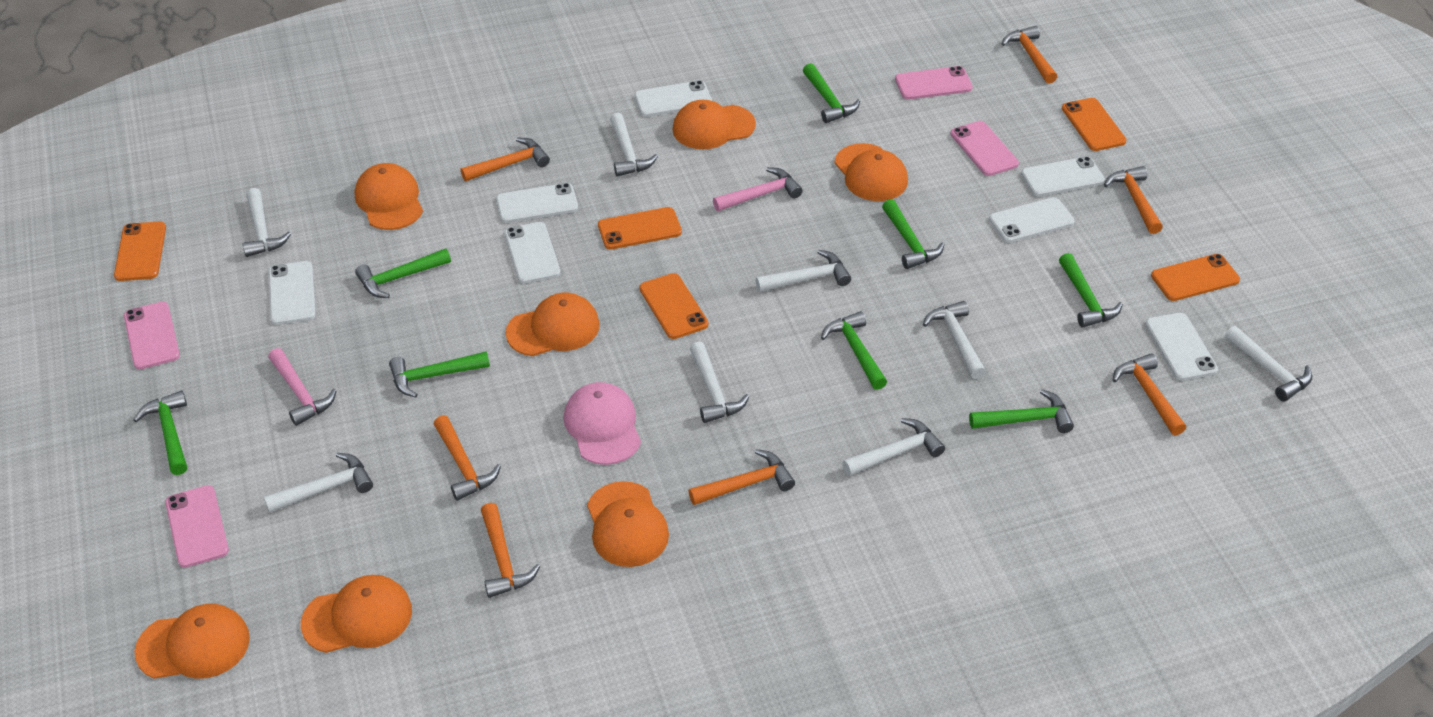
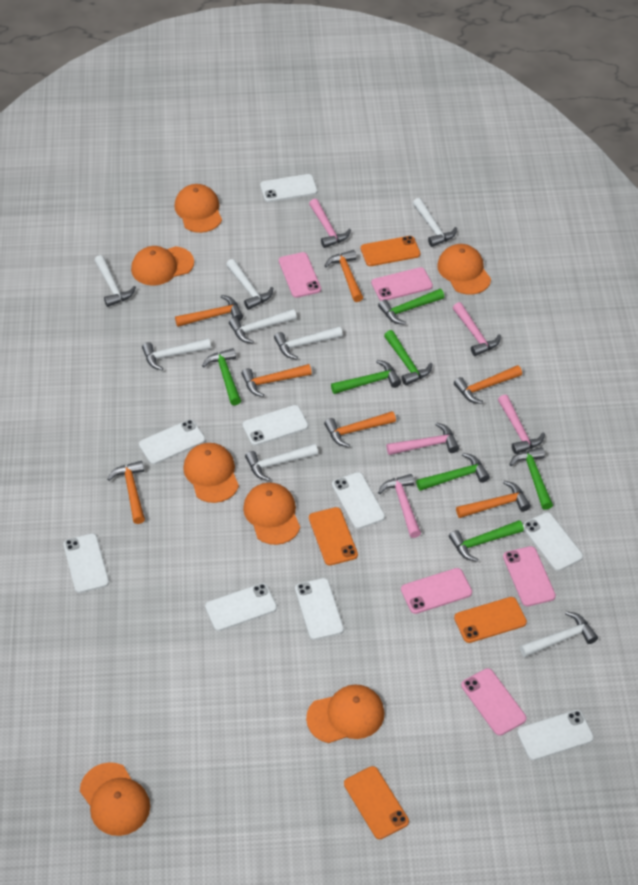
green hammer: 8 -> 7
orange phone: 5 -> 4
pink cap: 1 -> 0
pink hammer: 2 -> 5
pink phone: 4 -> 5
white phone: 7 -> 9

